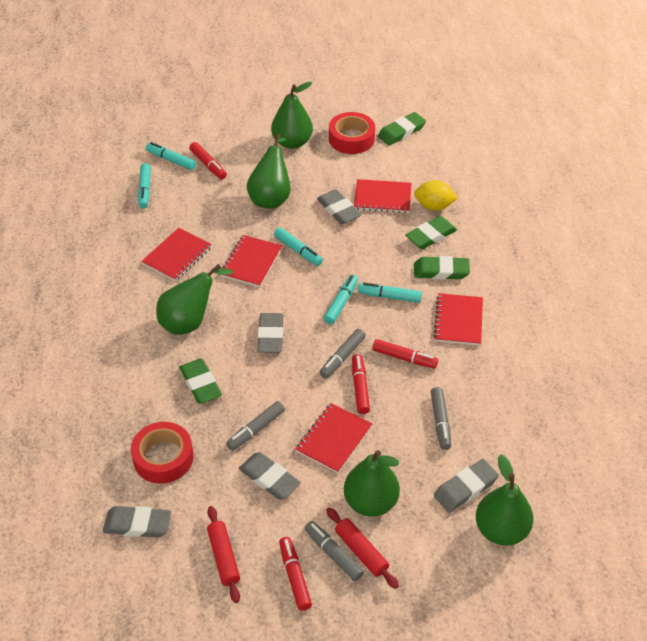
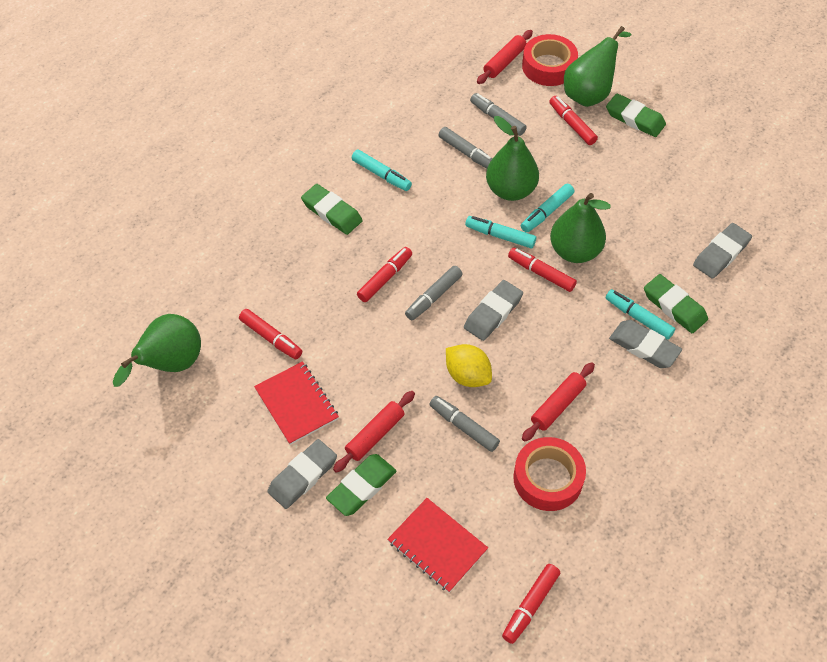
green pear: 5 -> 4
grey eraser: 5 -> 4
red marker: 4 -> 5
red notebook: 5 -> 2
red rolling pin: 2 -> 3
turquoise marker: 5 -> 4

